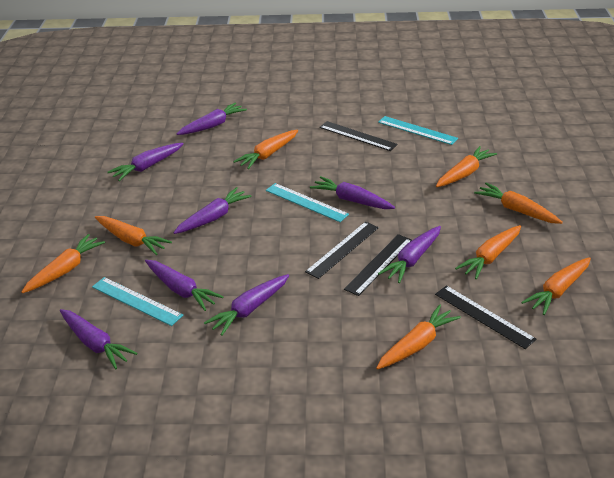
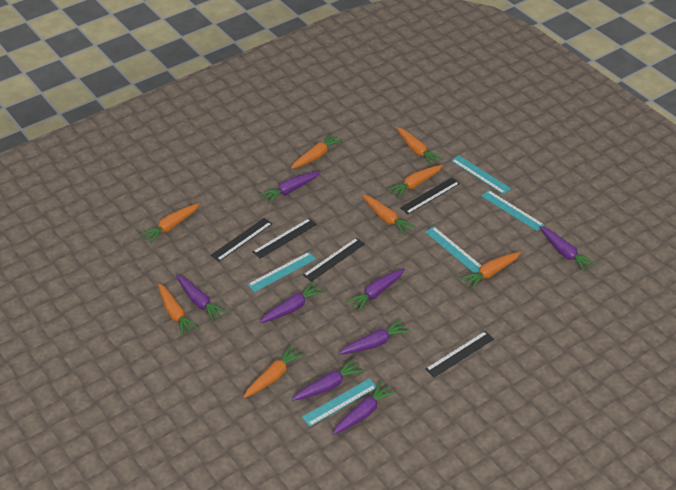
black ruler: 4 -> 5
turquoise ruler: 3 -> 5

